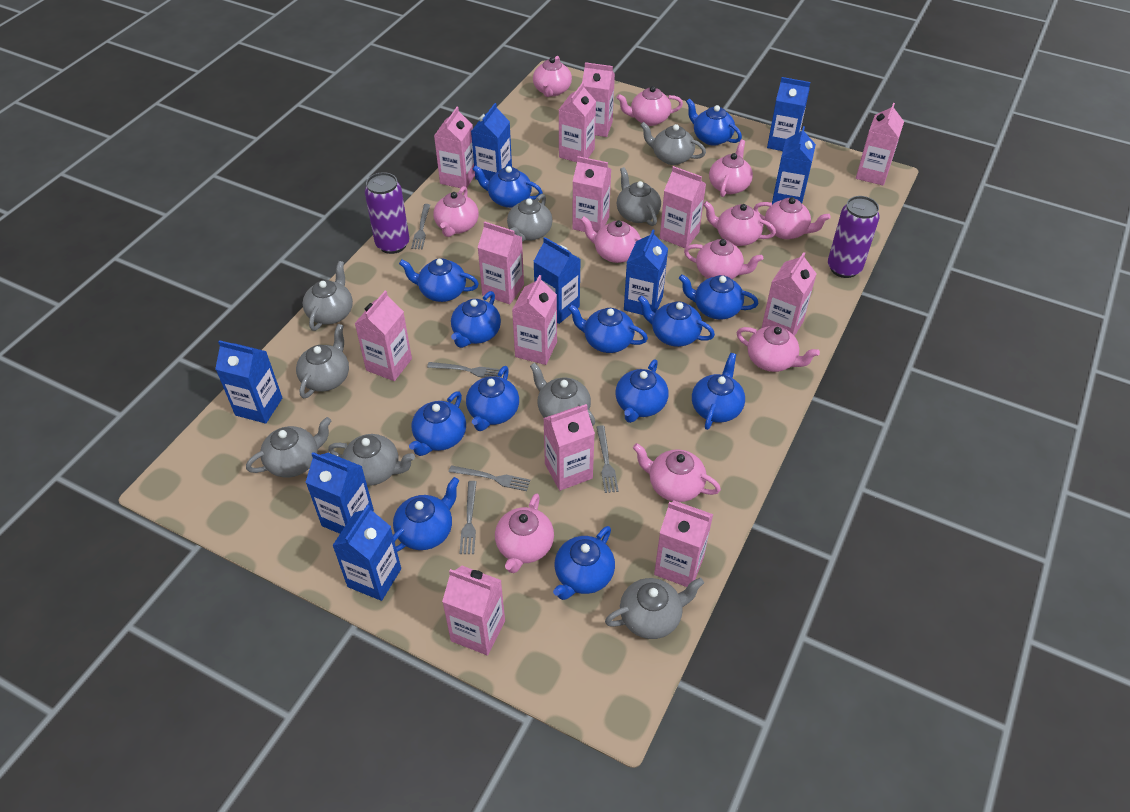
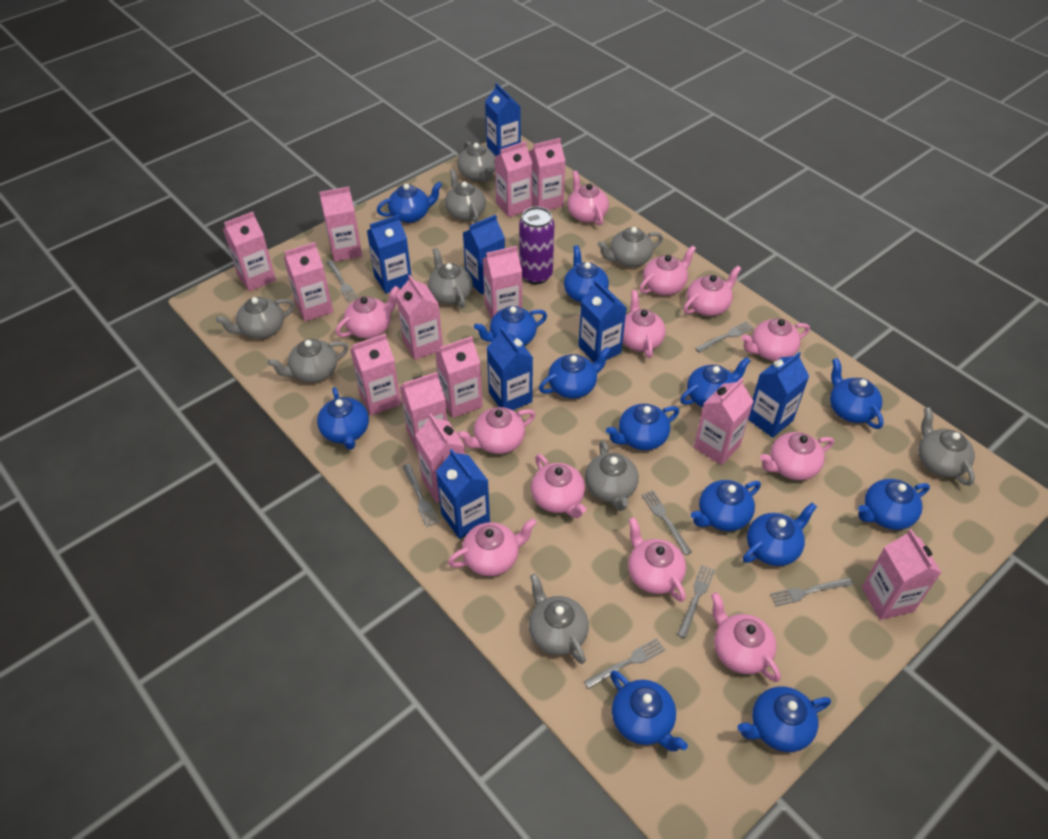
blue carton: 8 -> 7
grey fork: 5 -> 7
pink teapot: 11 -> 12
purple can: 2 -> 1

